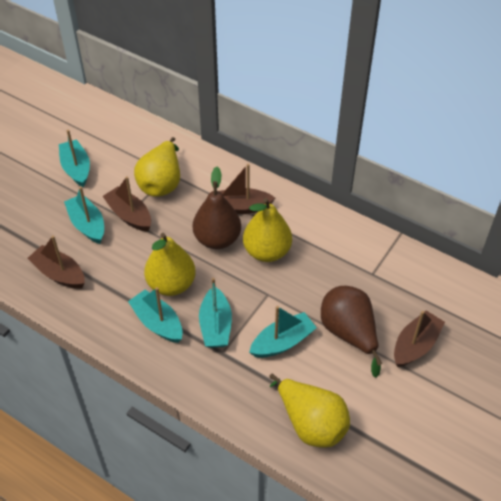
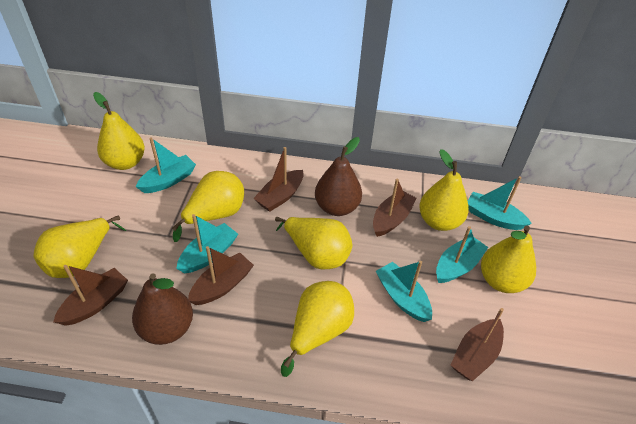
brown boat: 4 -> 5
yellow pear: 4 -> 7

